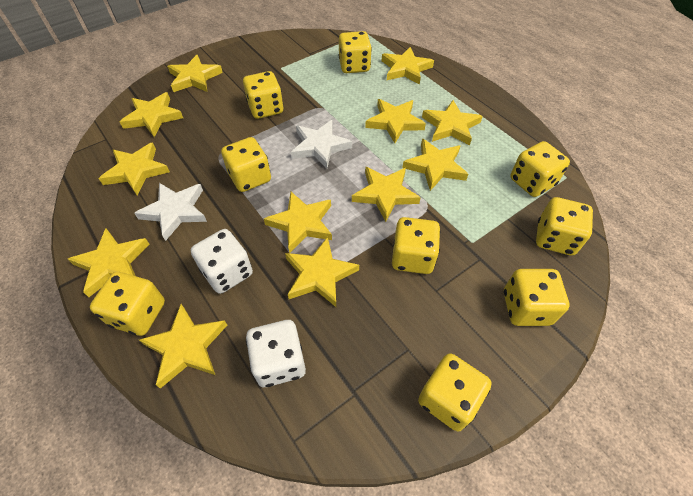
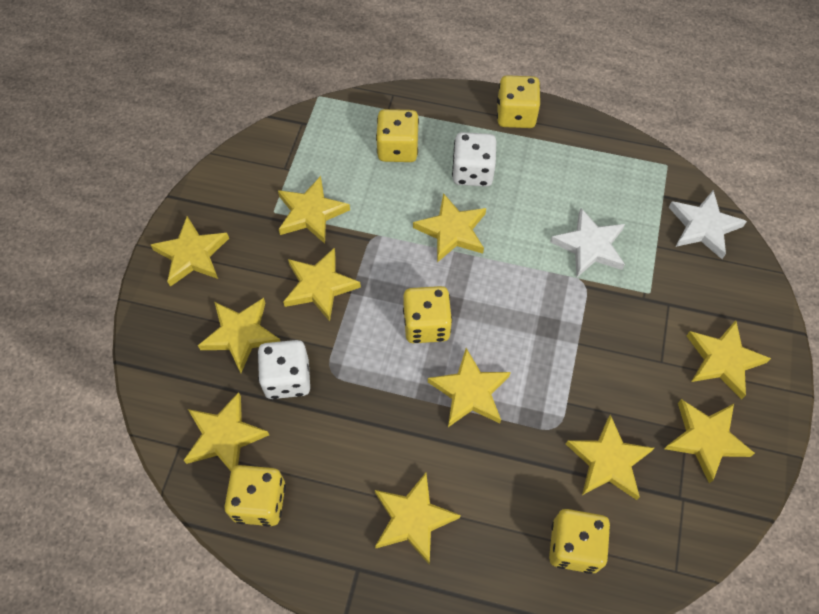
yellow dice: 9 -> 5
yellow star: 12 -> 11

